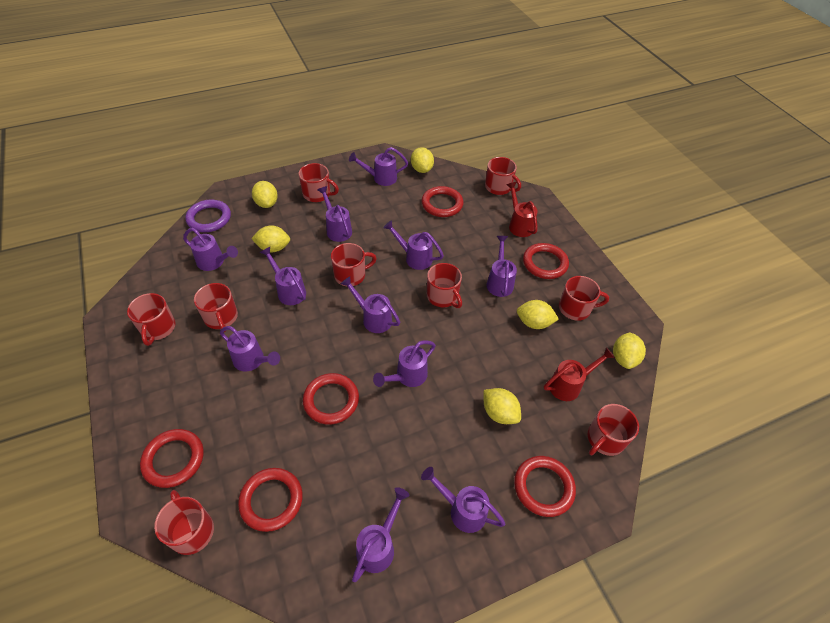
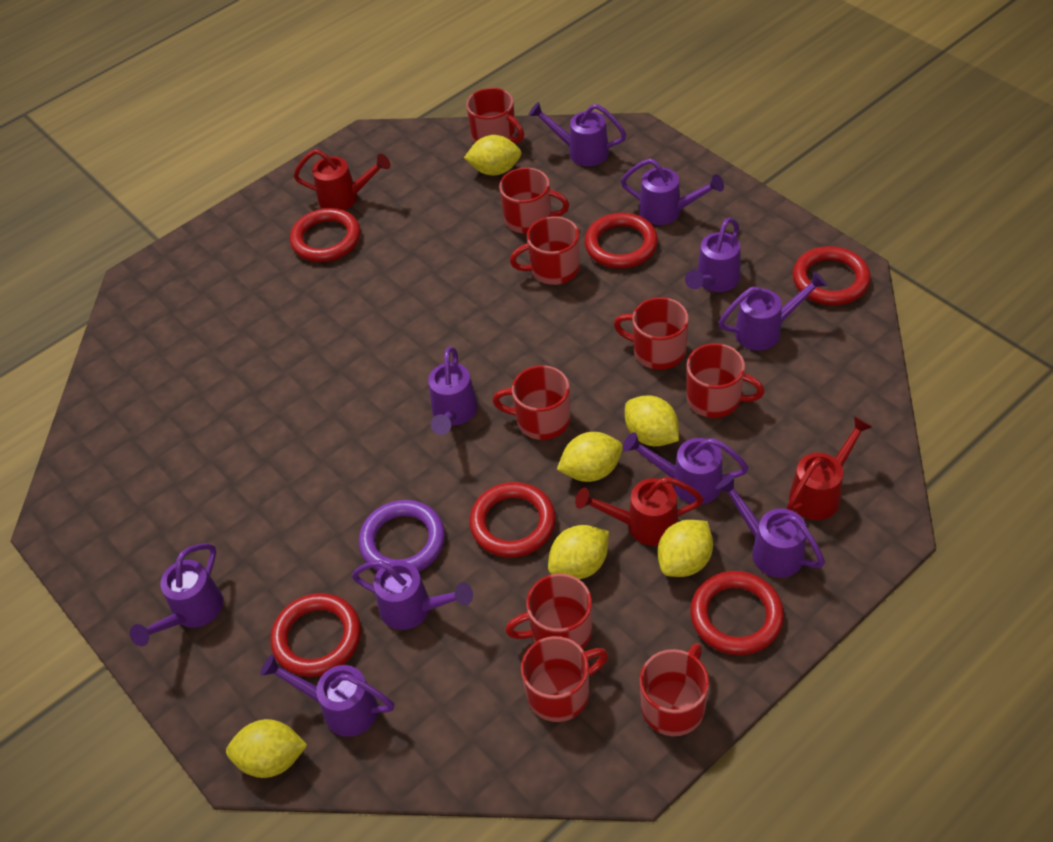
purple watering can: 11 -> 10
red watering can: 2 -> 3

